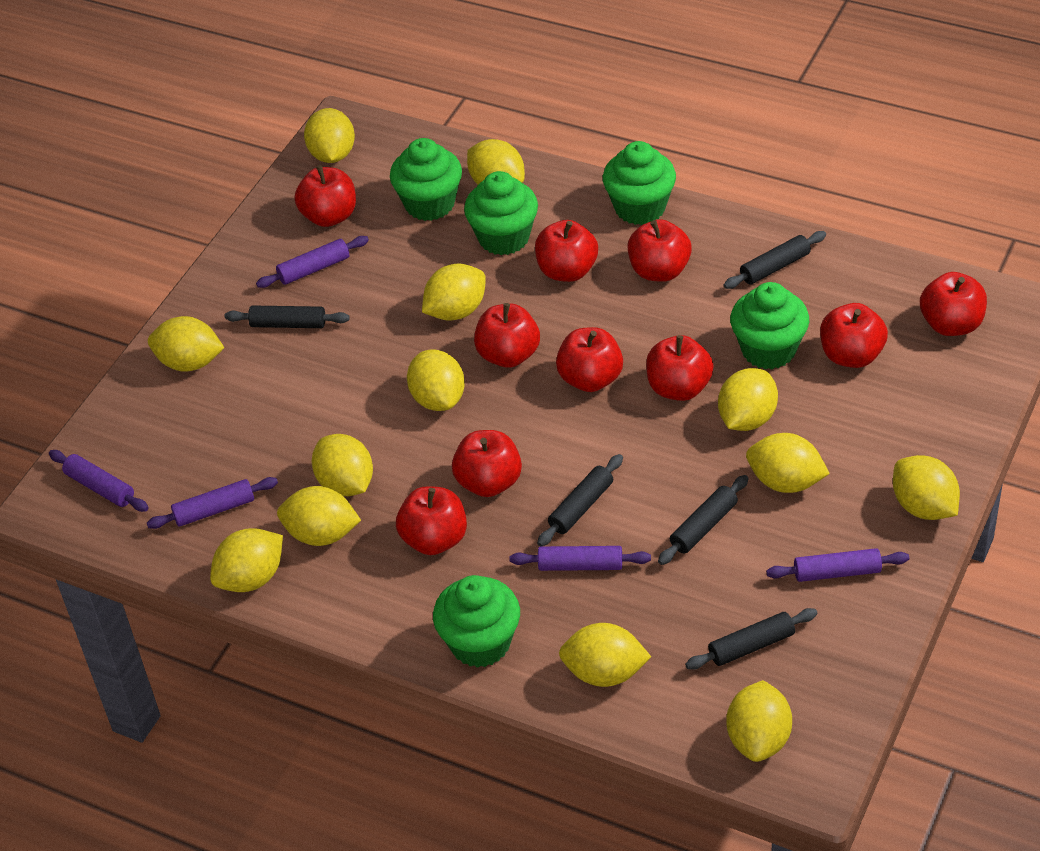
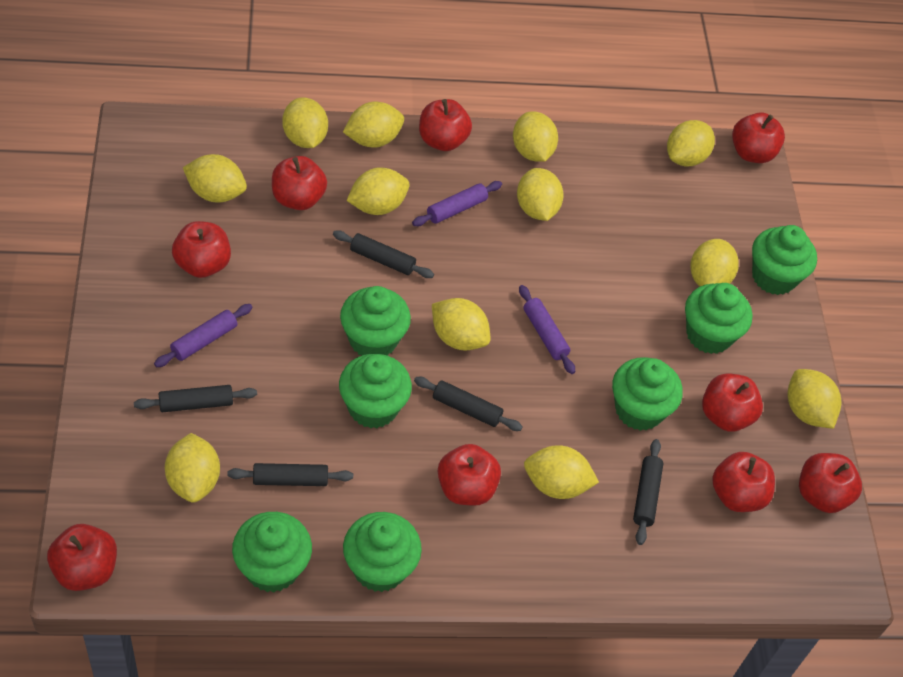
green cupcake: 5 -> 7
purple rolling pin: 5 -> 3
red apple: 10 -> 9
yellow lemon: 13 -> 12

